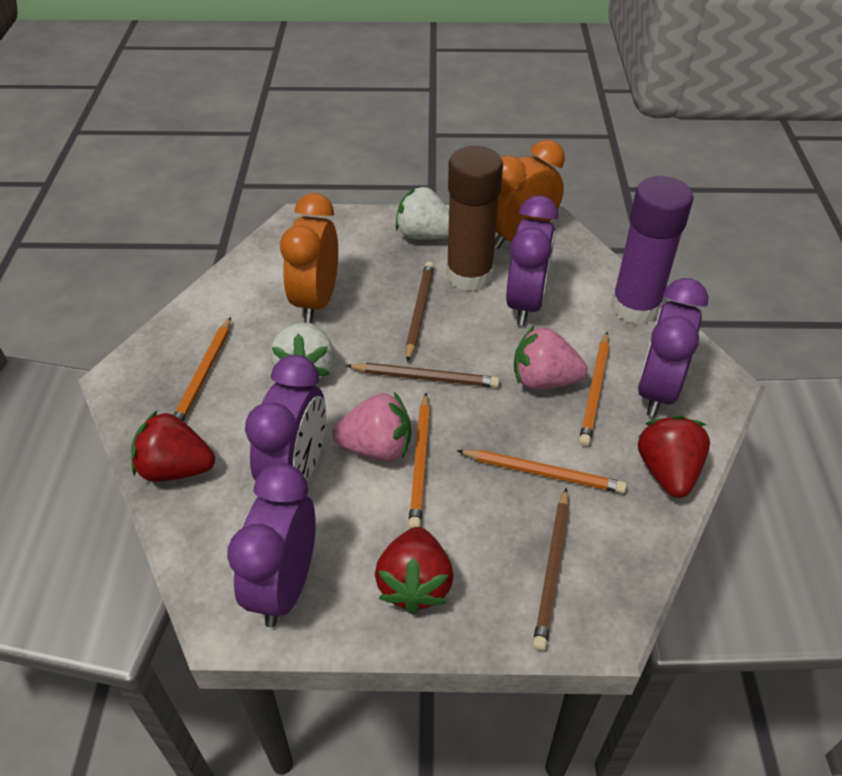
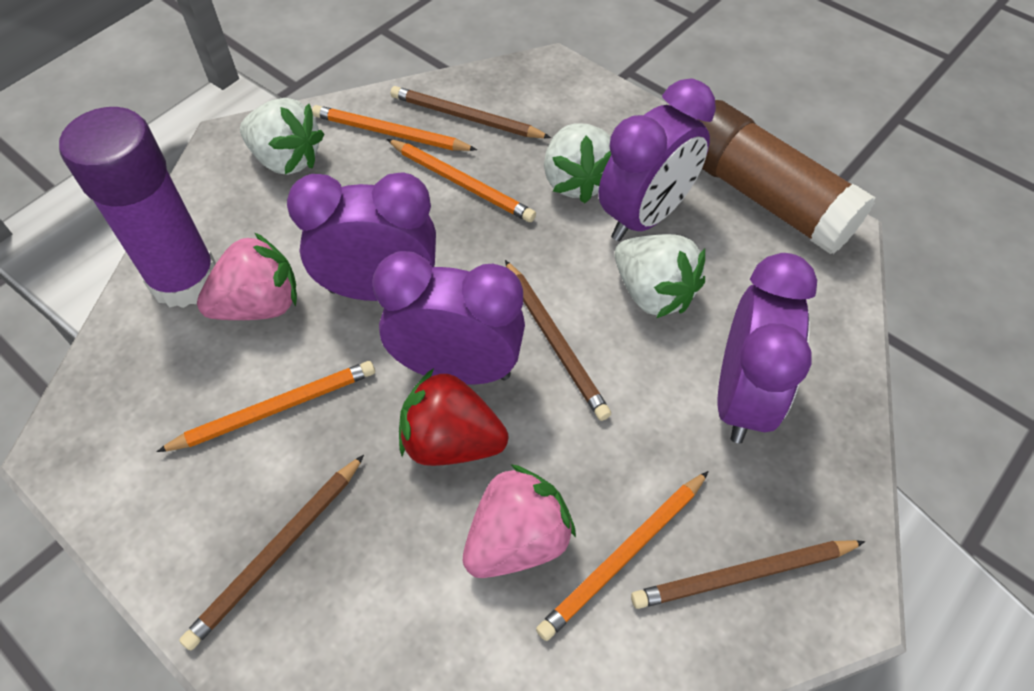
brown pencil: 3 -> 4
orange clock: 2 -> 0
red strawberry: 3 -> 1
white strawberry: 2 -> 3

